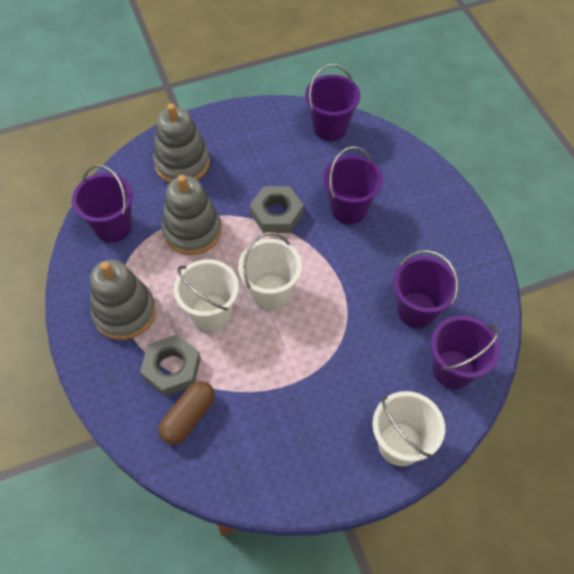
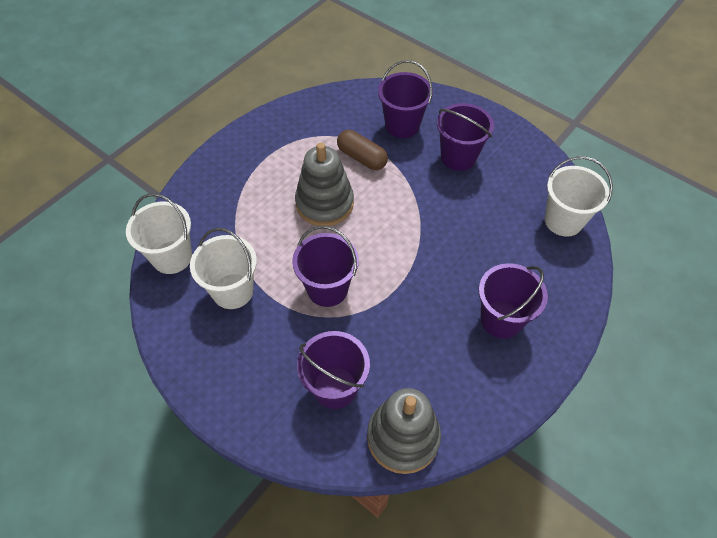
grey nut: 2 -> 0
grey stacking toy: 3 -> 2

